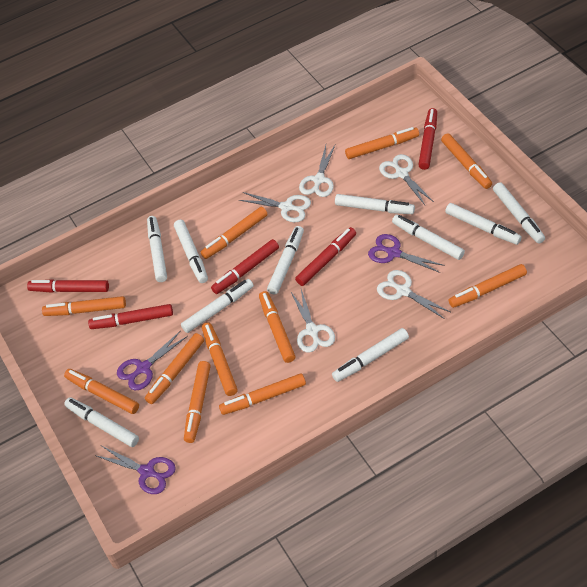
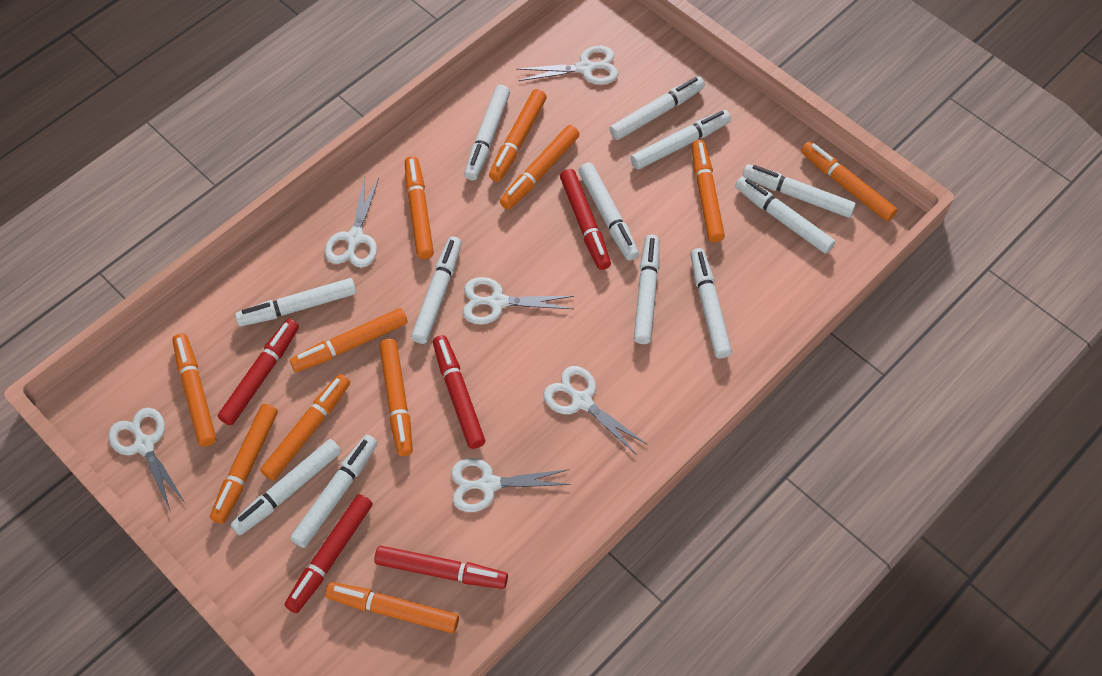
purple scissors: 3 -> 0
white marker: 10 -> 12
white scissors: 5 -> 6

